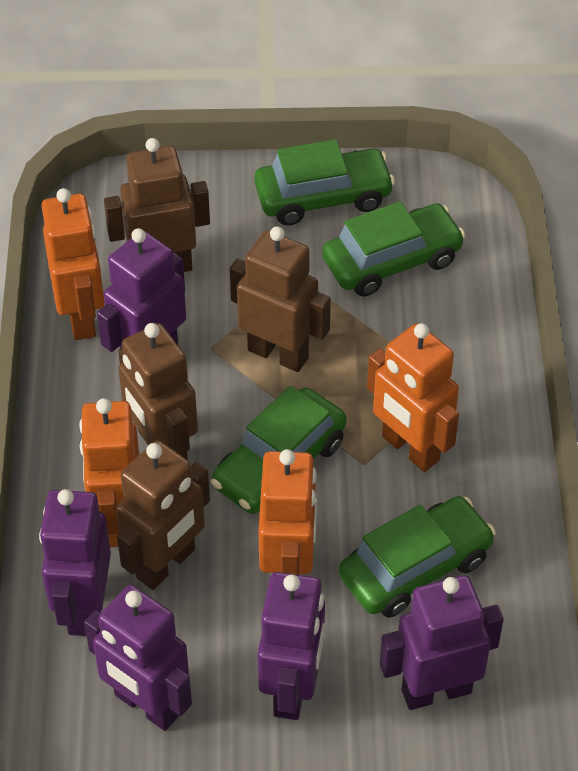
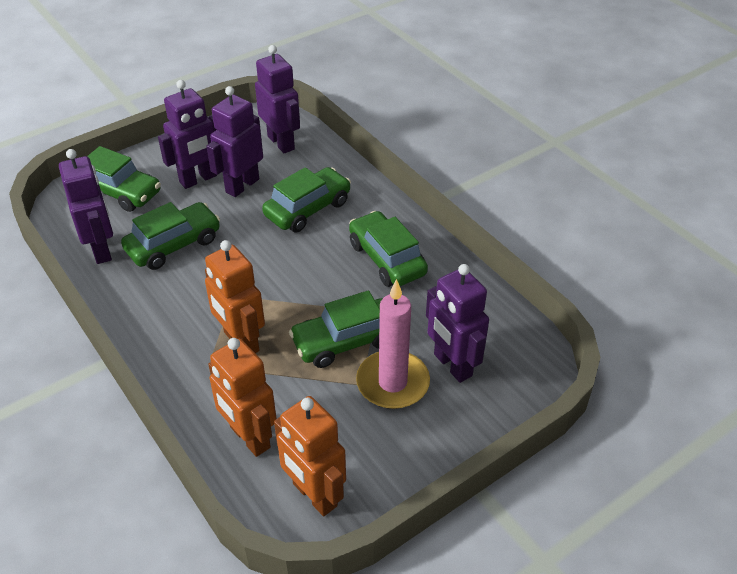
brown robot: 4 -> 0
green car: 4 -> 5
orange robot: 4 -> 3
pink candle: 0 -> 1

